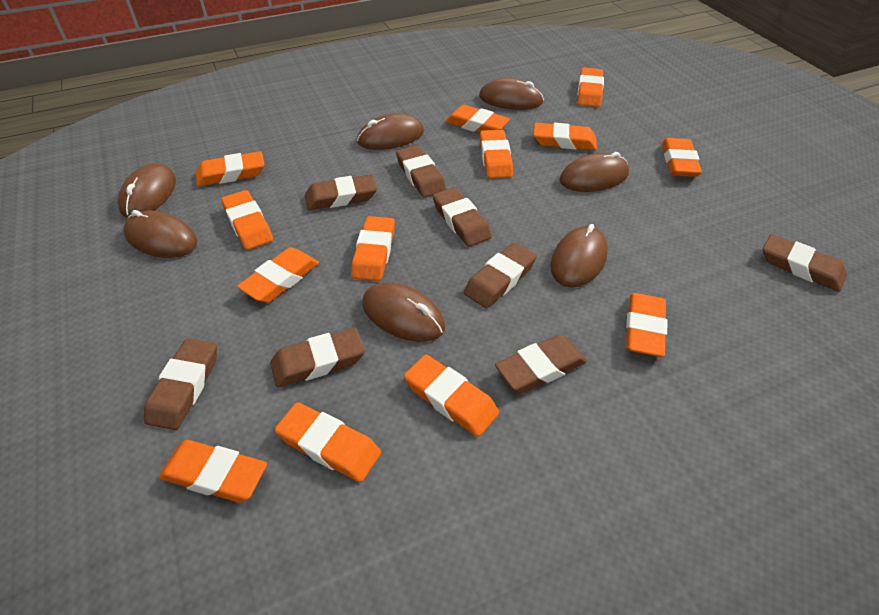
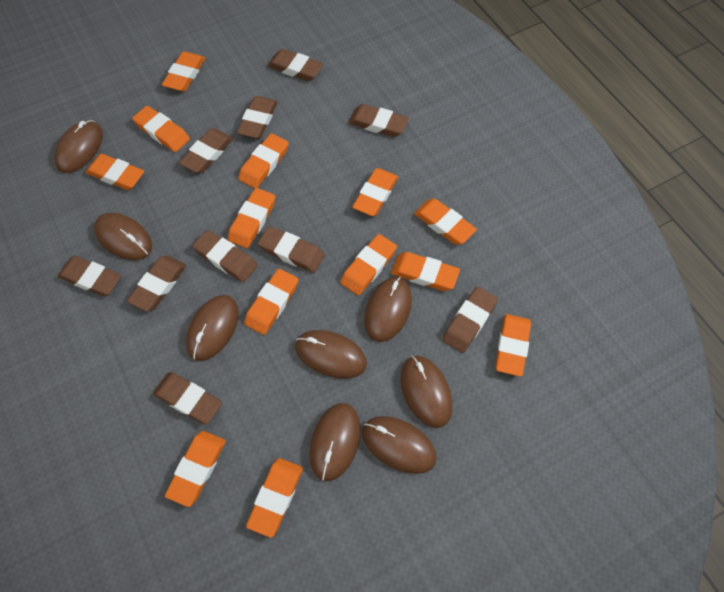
brown eraser: 8 -> 10
brown mouse: 7 -> 8

